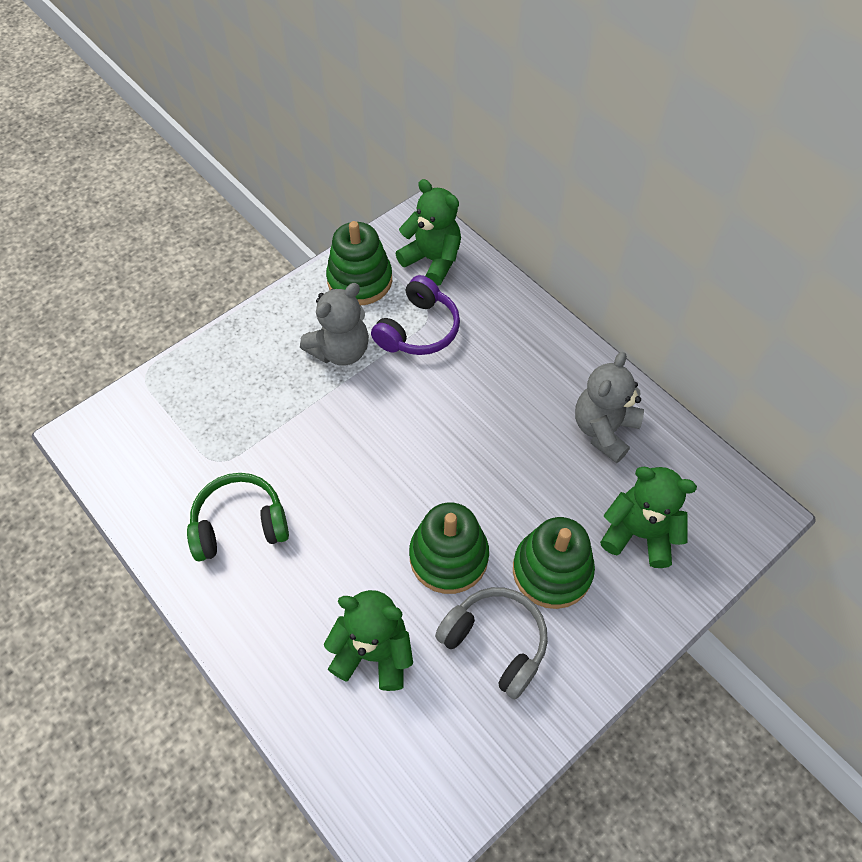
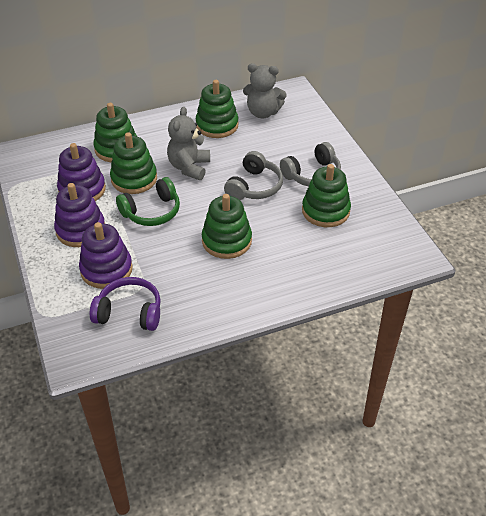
green stacking toy: 3 -> 5
green teddy bear: 3 -> 0
grey headphones: 1 -> 2
purple stacking toy: 0 -> 3

